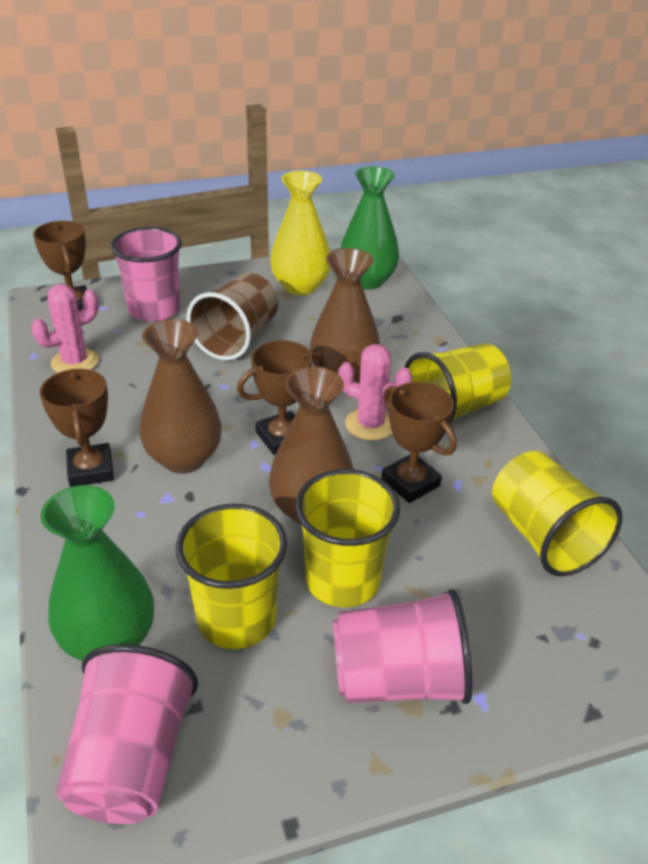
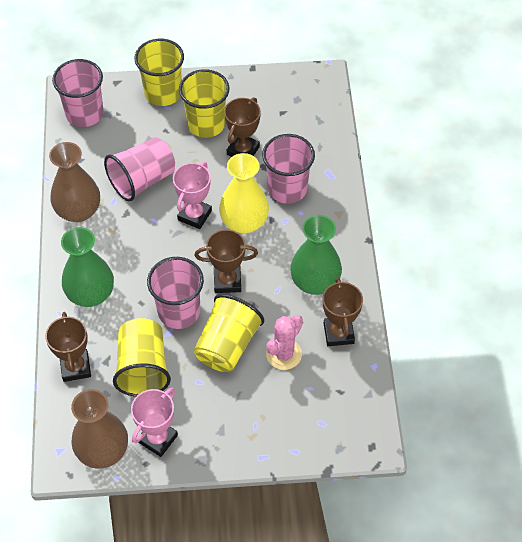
brown cup: 1 -> 0
brown vase: 3 -> 2
pink cactus: 2 -> 1
pink cup: 3 -> 4
pink trophy: 0 -> 2

